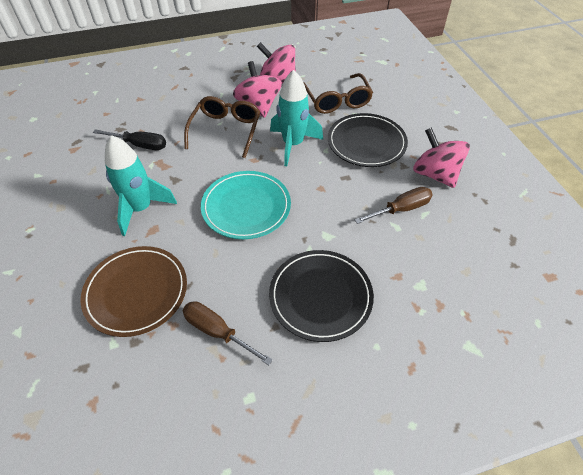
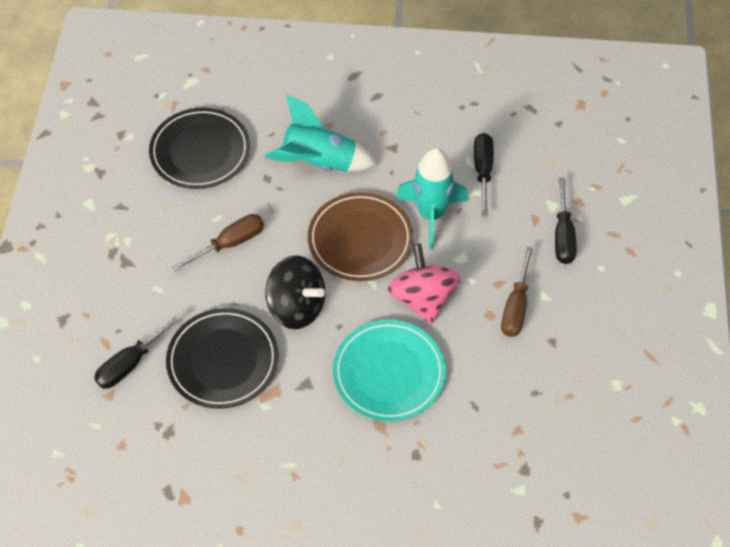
black screwdriver: 1 -> 3
black spinning top: 0 -> 1
brown glasses: 2 -> 0
pink spinning top: 3 -> 1

